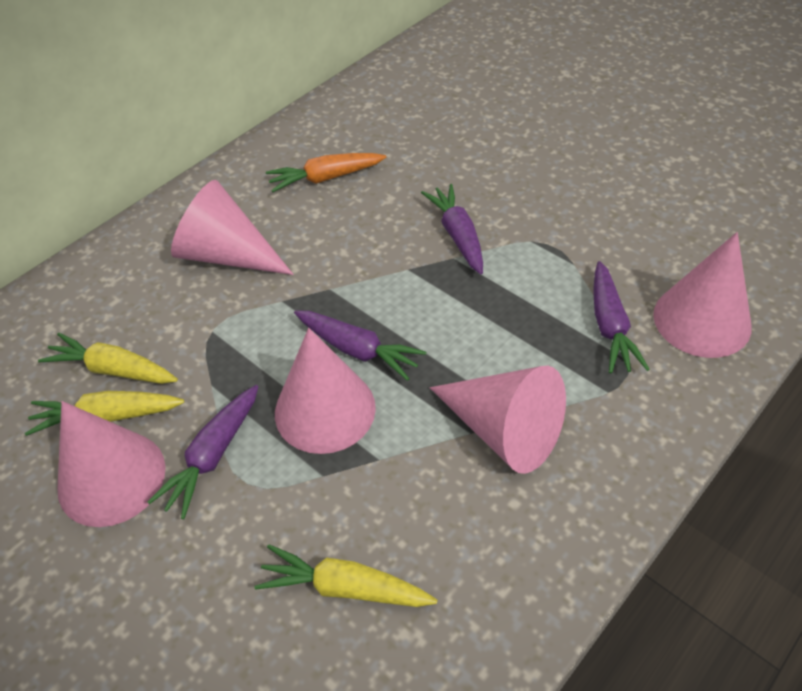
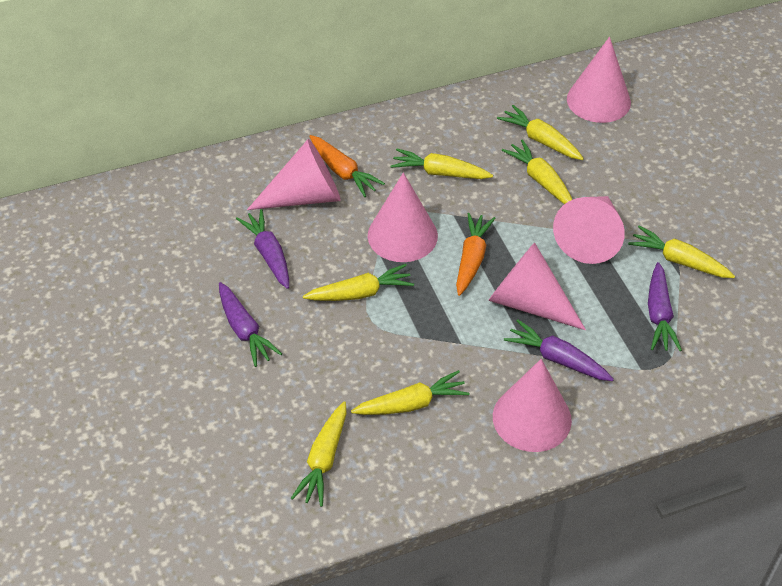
orange carrot: 1 -> 2
pink cone: 5 -> 6
yellow carrot: 3 -> 7

